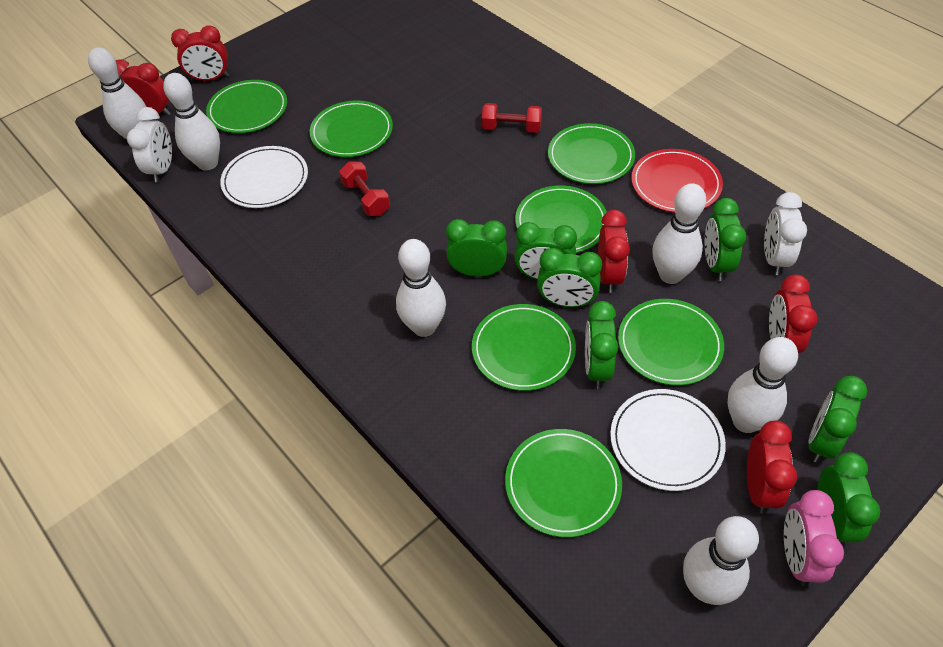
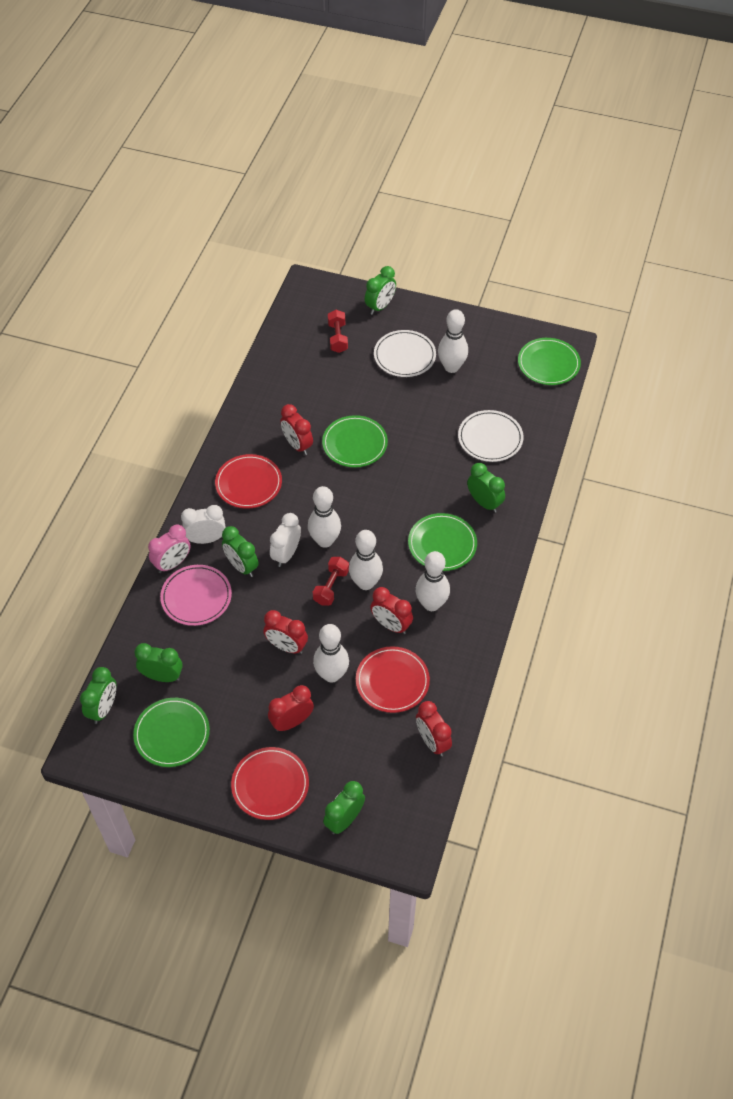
green clock: 7 -> 6
green plate: 7 -> 4
pink plate: 0 -> 1
red plate: 1 -> 3
white bowling pin: 6 -> 5

